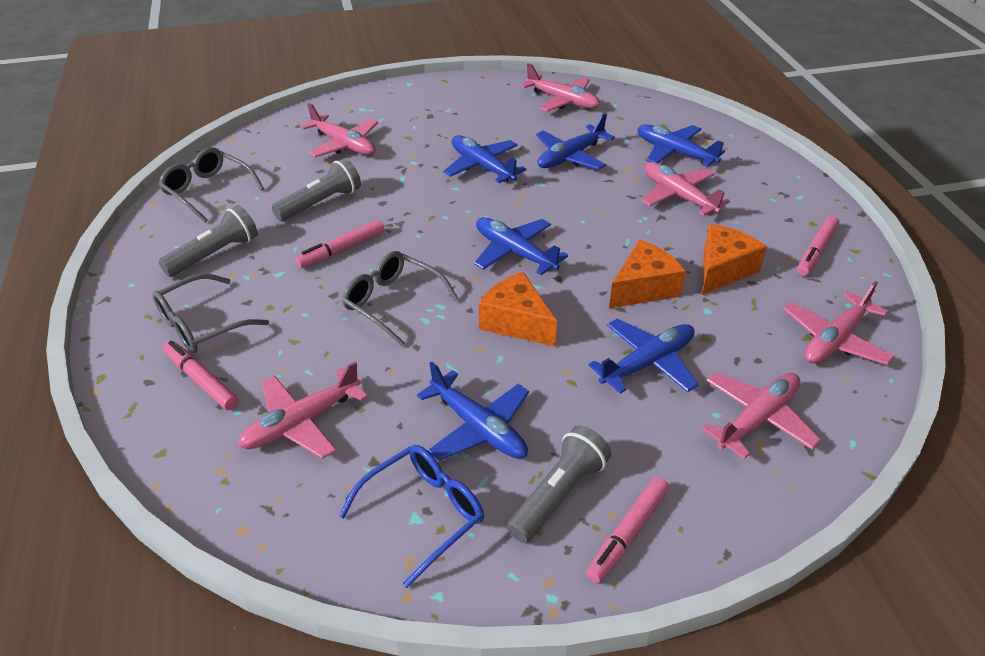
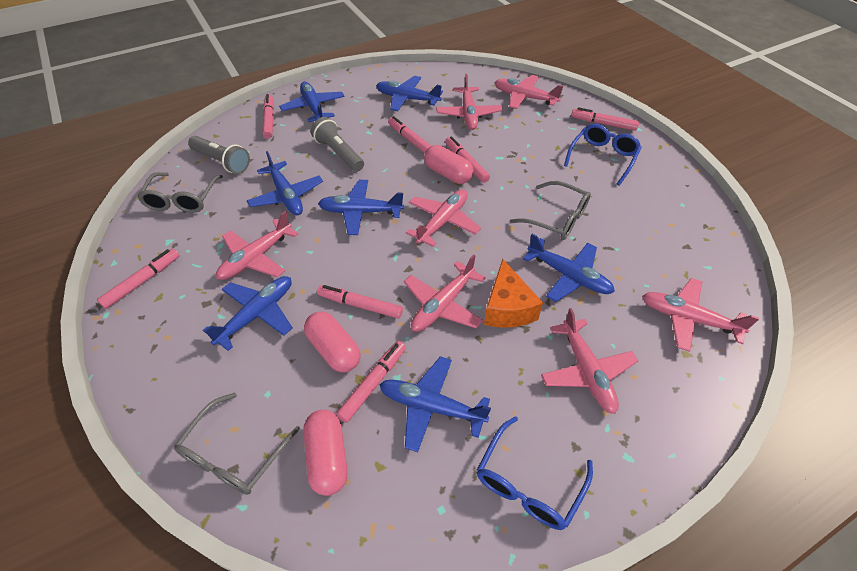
blue glasses: 1 -> 2
blue plane: 6 -> 7
grey flashlight: 3 -> 2
orange cheese: 3 -> 1
pink capsule: 0 -> 3
pink marker: 4 -> 7
pink plane: 6 -> 7

